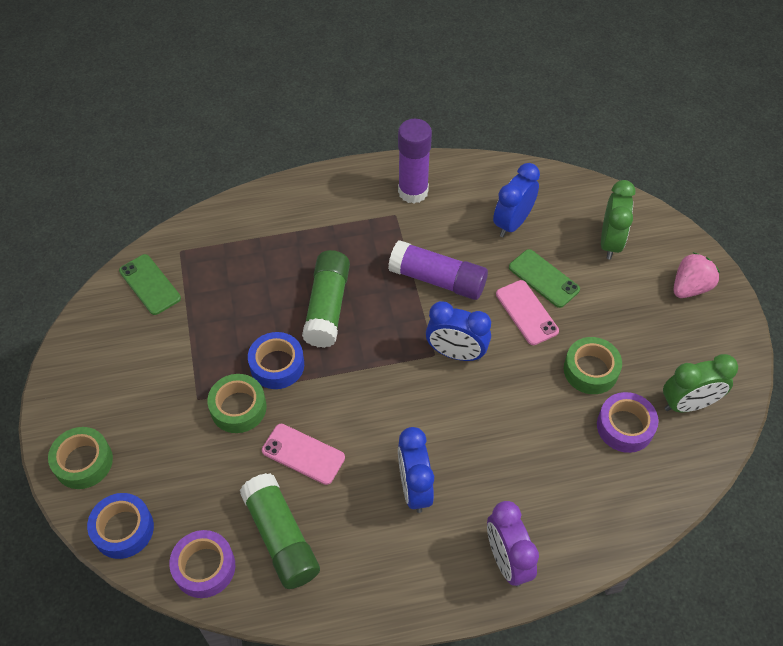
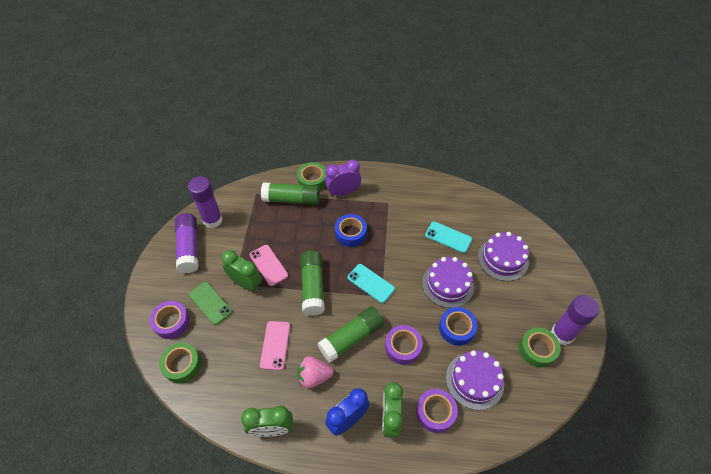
blue clock: 3 -> 1
green clock: 2 -> 3
green glue stick: 2 -> 3
green phone: 2 -> 1
purple cake: 0 -> 3
purple glue stick: 2 -> 3
purple tape: 2 -> 3
turquoise phone: 0 -> 2

